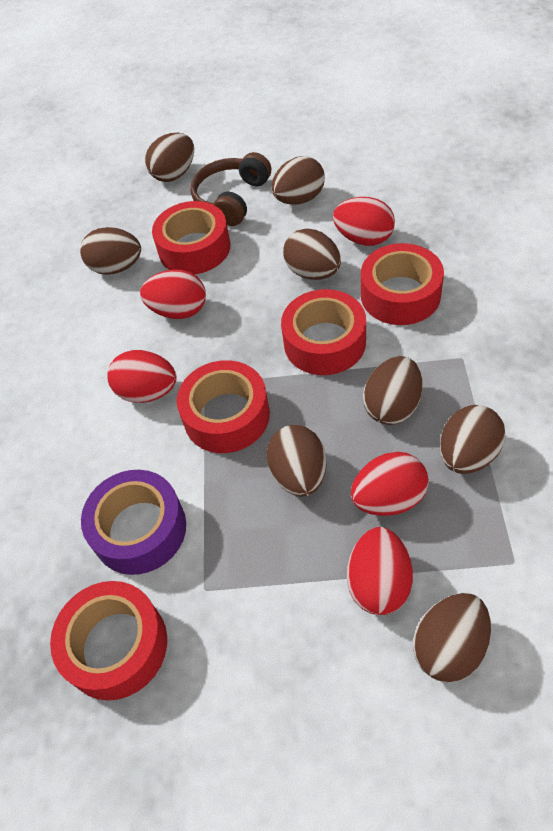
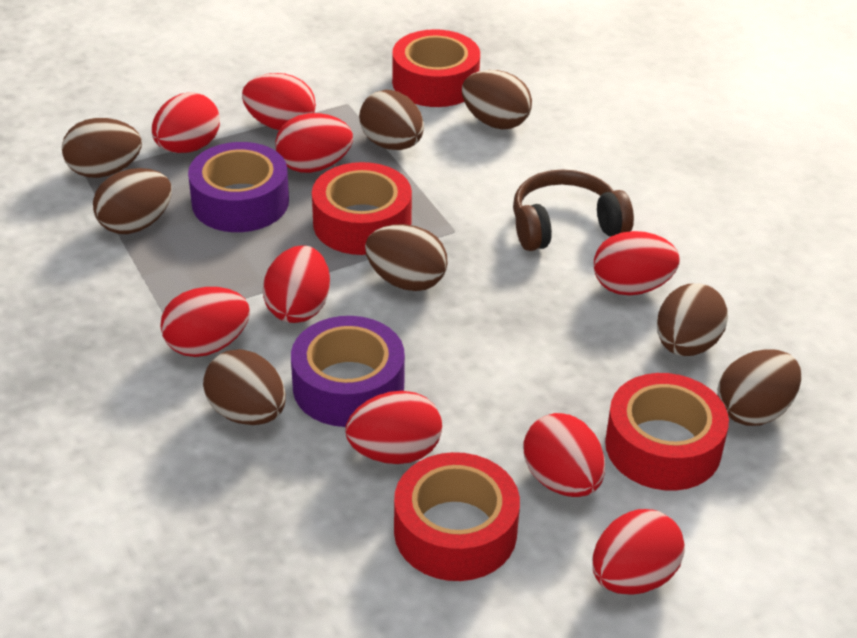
purple tape: 1 -> 2
red egg: 5 -> 9
red tape: 5 -> 4

